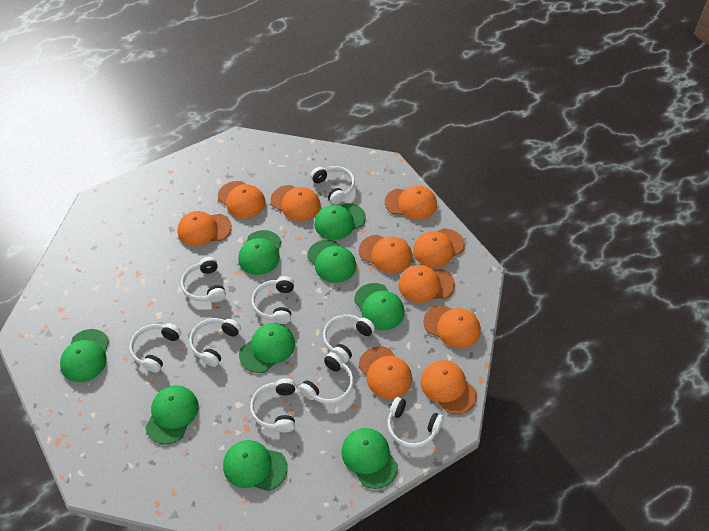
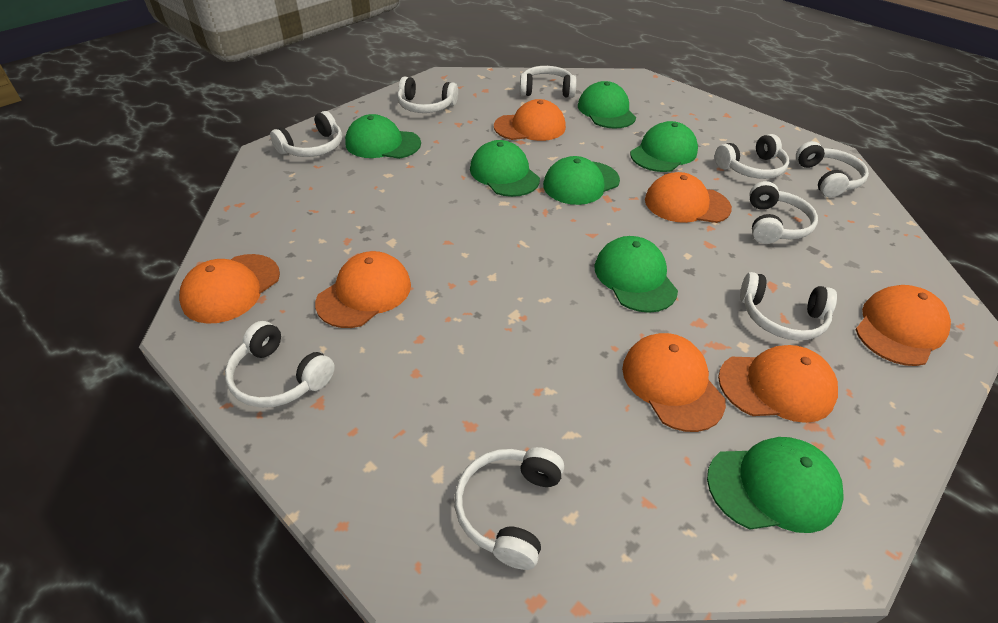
green cap: 9 -> 7
orange cap: 10 -> 7

